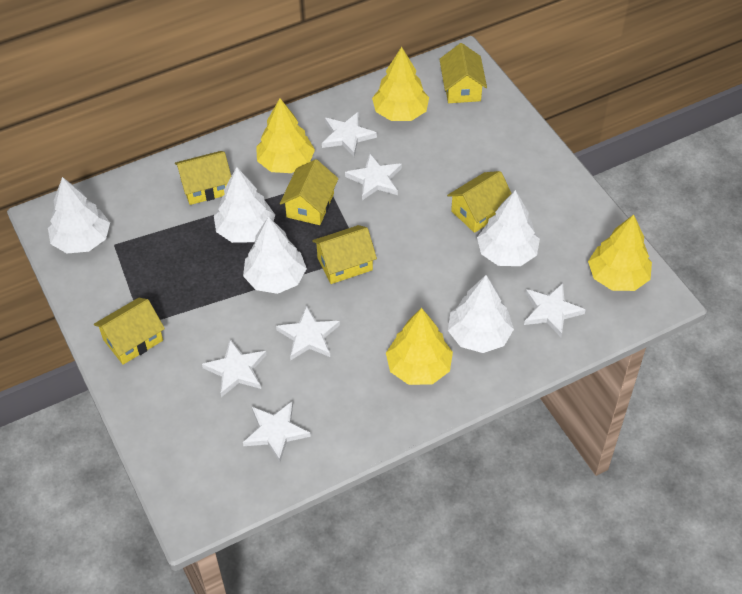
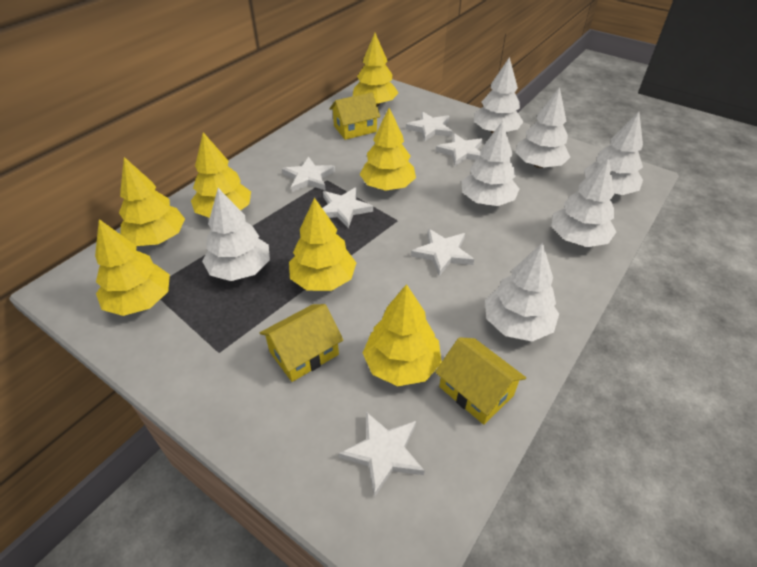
white tree: 5 -> 7
yellow house: 6 -> 3
yellow tree: 4 -> 7

